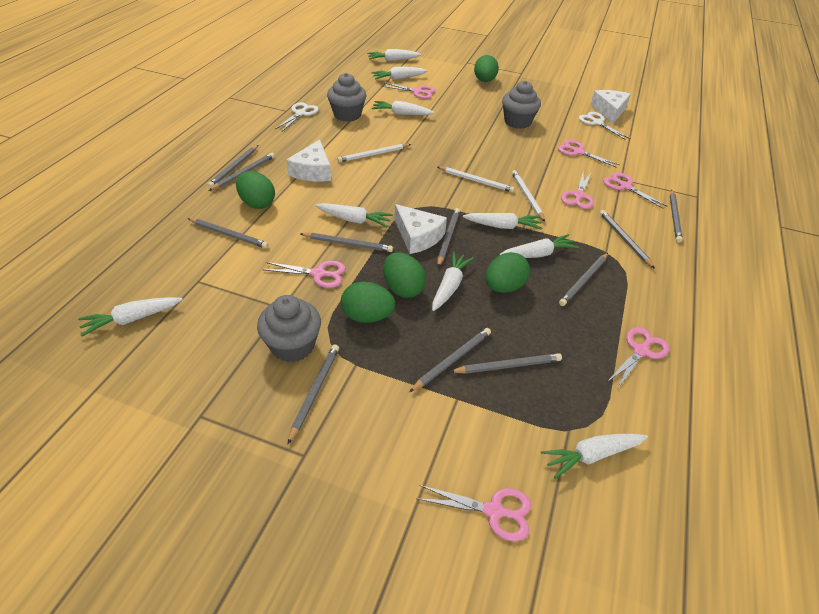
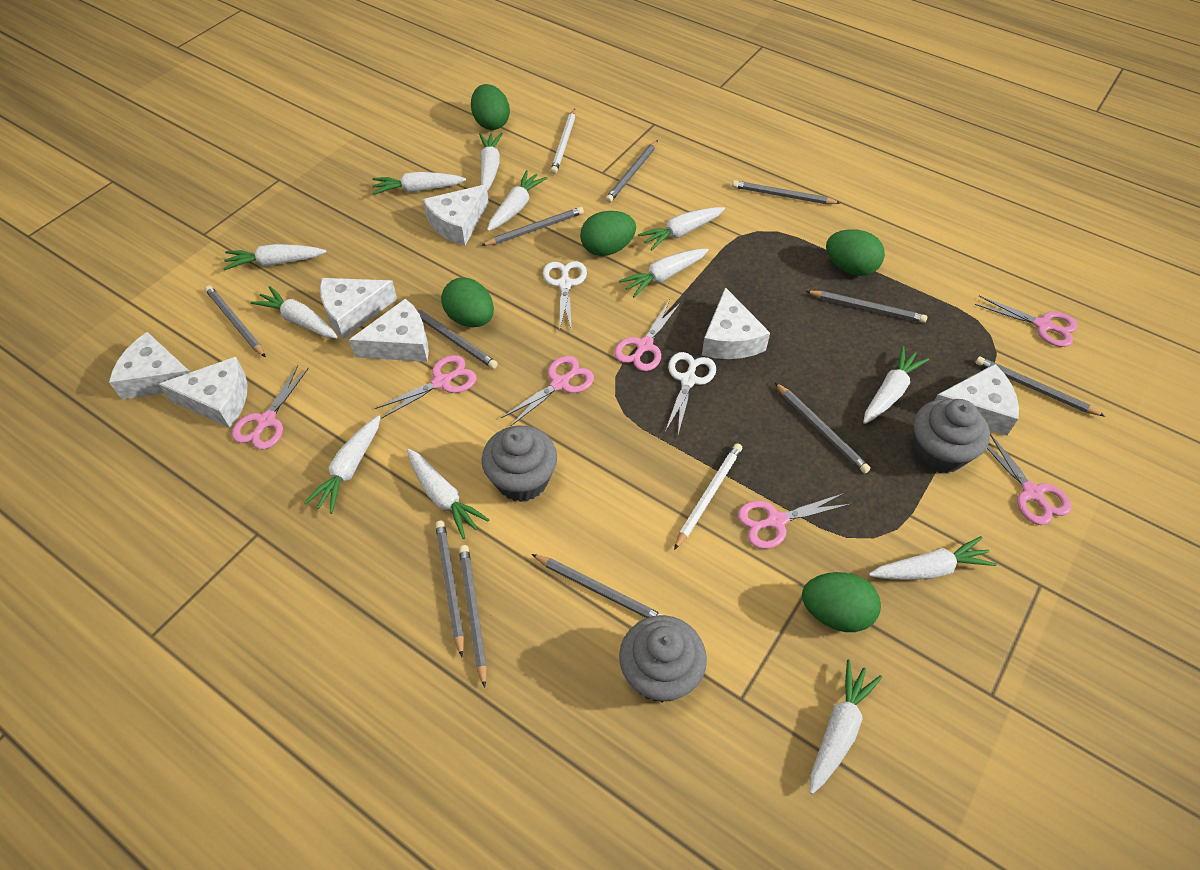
white carrot: 9 -> 12
white cheese: 3 -> 7
white pencil: 3 -> 2

